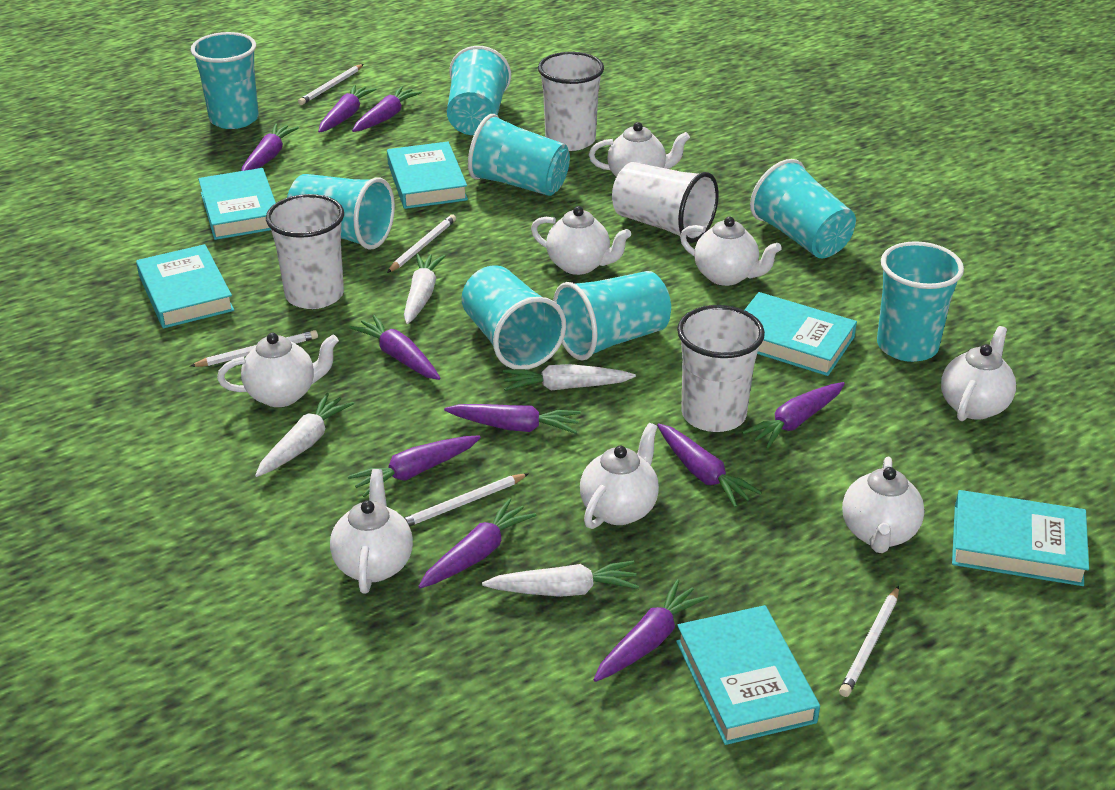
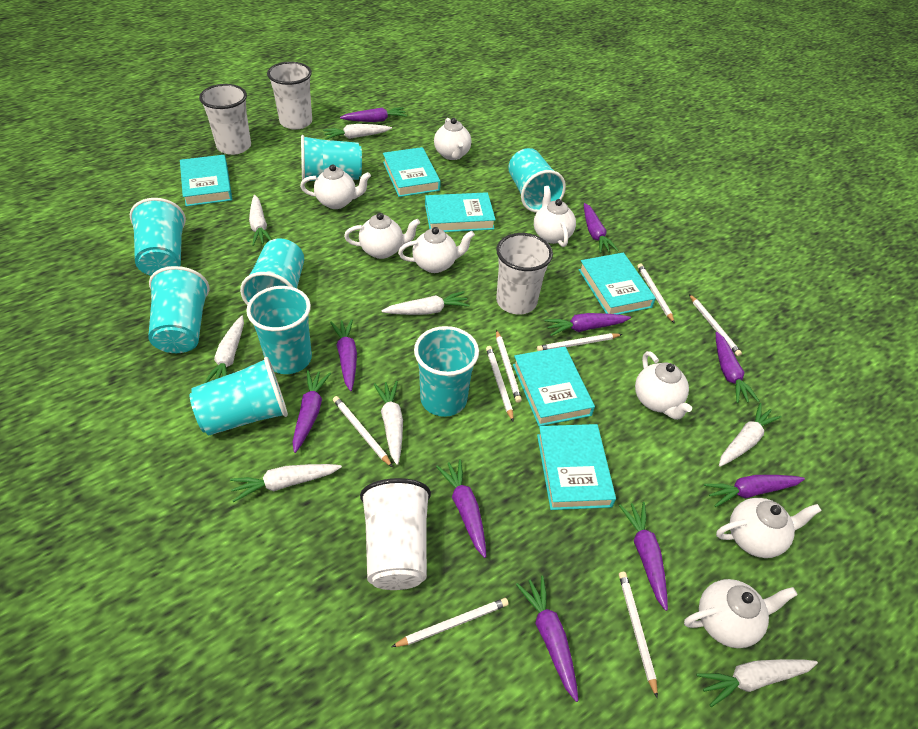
white carrot: 4 -> 8
white pencil: 5 -> 8

